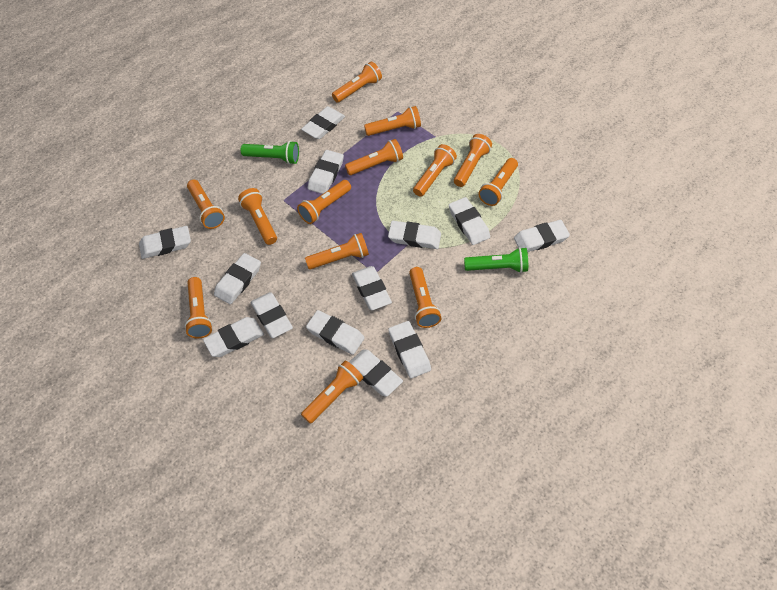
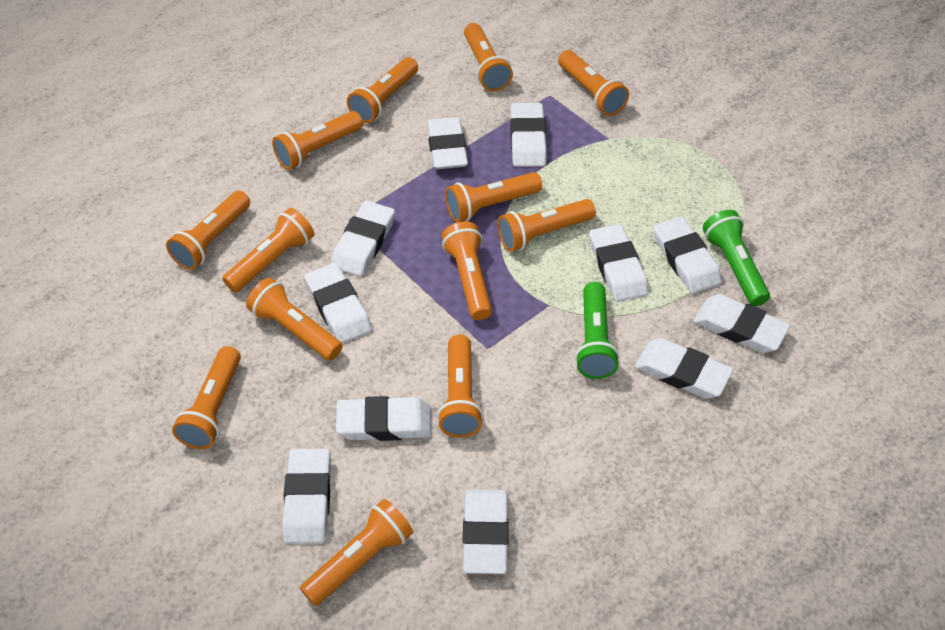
white eraser: 13 -> 11

